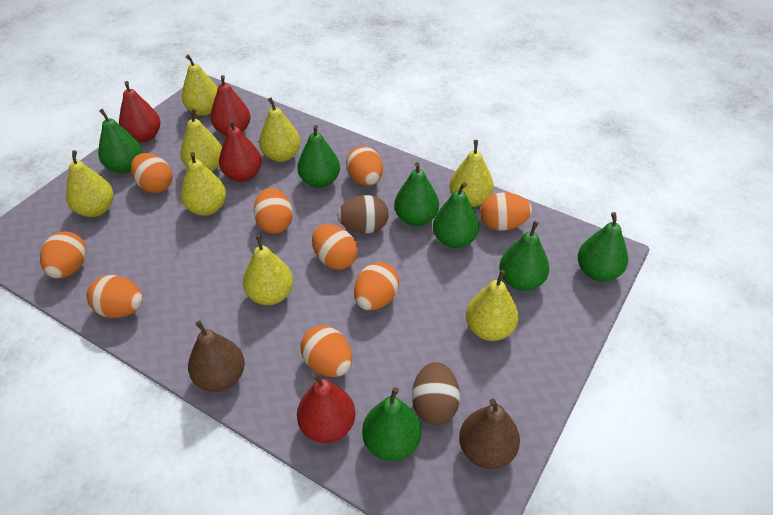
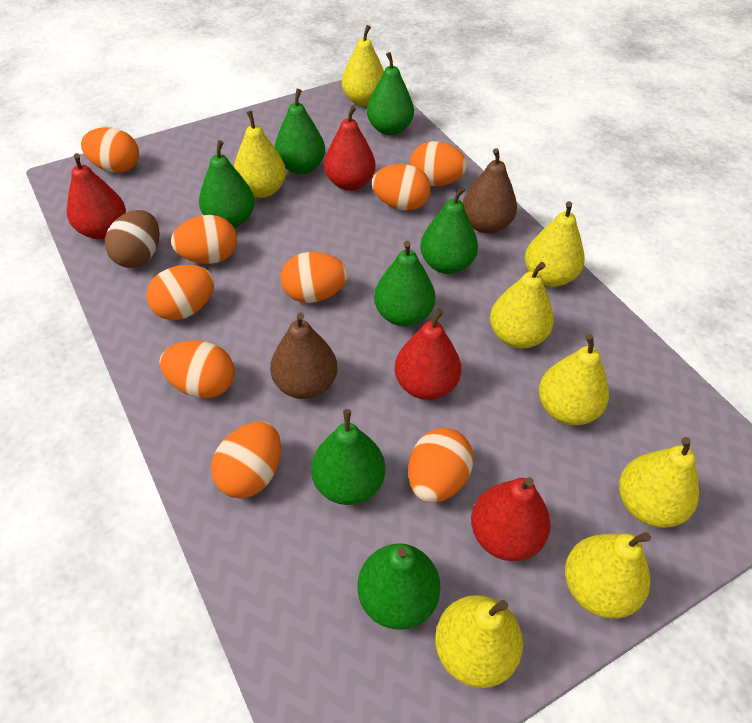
brown egg: 2 -> 1

